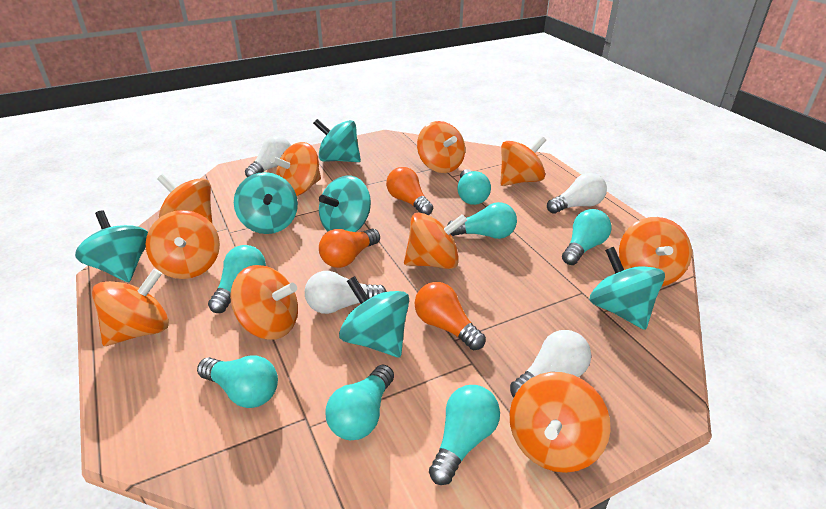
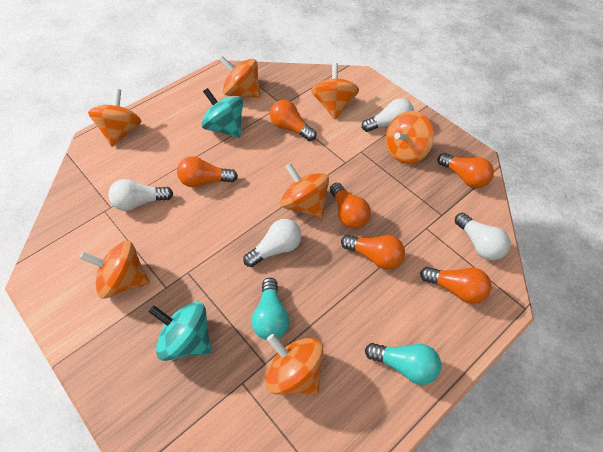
orange light bulb: 3 -> 6
orange spinning top: 10 -> 7
turquoise light bulb: 7 -> 2
turquoise spinning top: 6 -> 2

